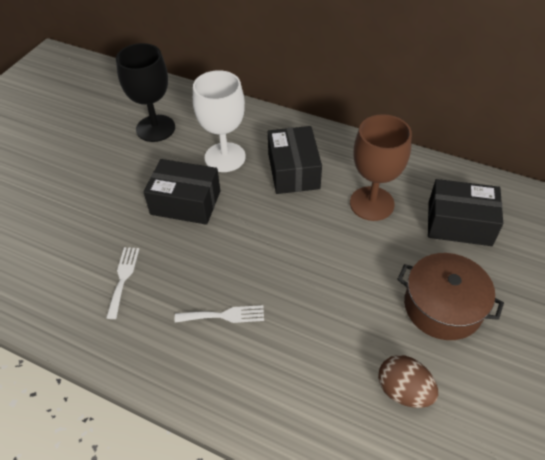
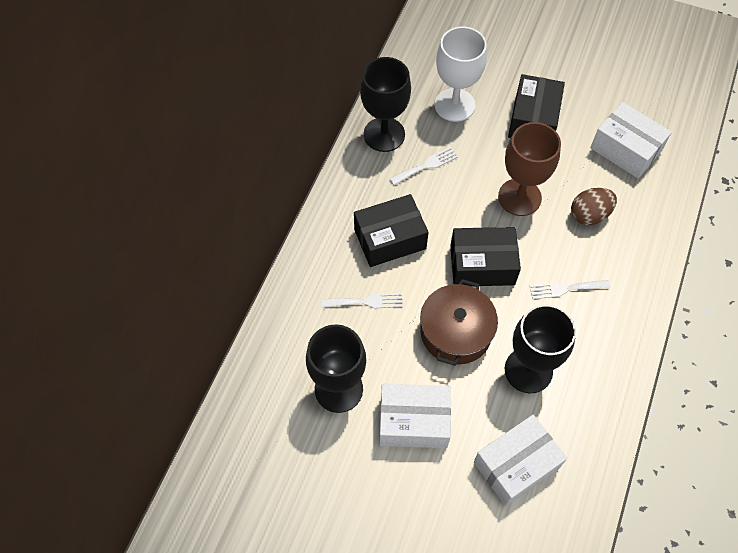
black goblet: 1 -> 3
white box: 0 -> 3
white fork: 2 -> 3

